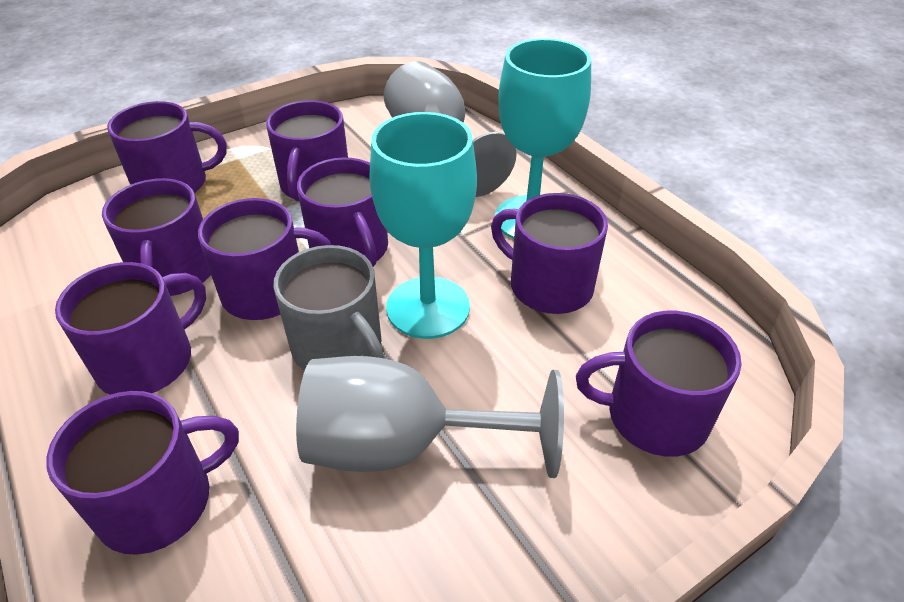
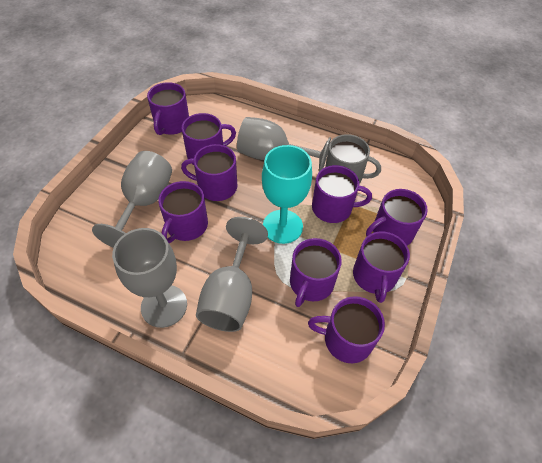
grey goblet: 2 -> 4
turquoise goblet: 2 -> 1

